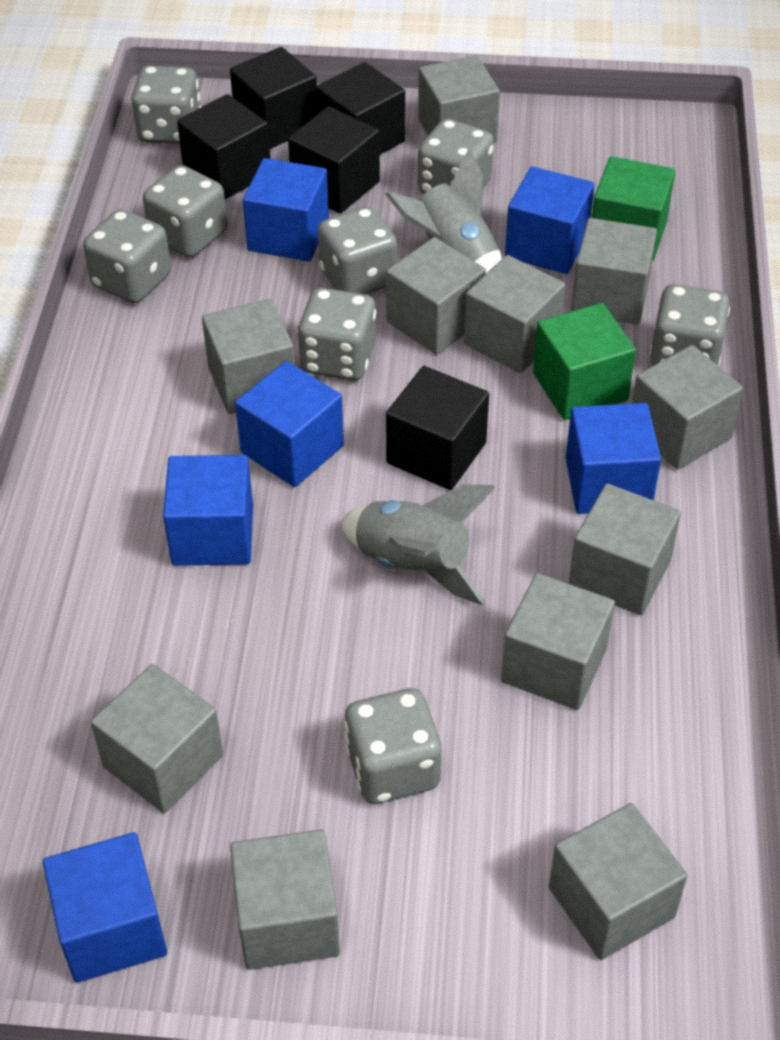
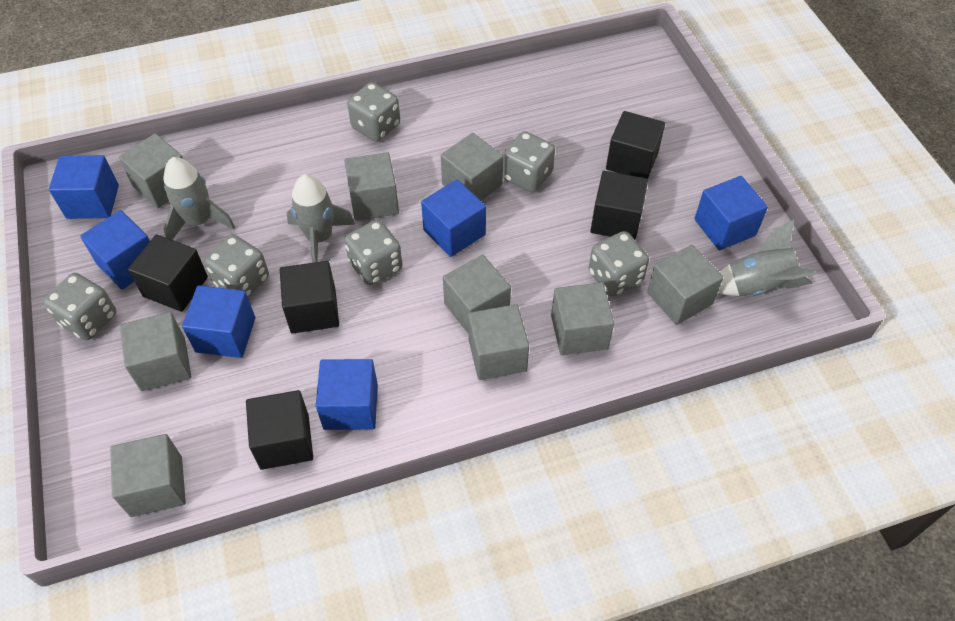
green cube: 2 -> 0
grey cube: 11 -> 9
grey dice: 8 -> 6
grey rocket: 2 -> 3

